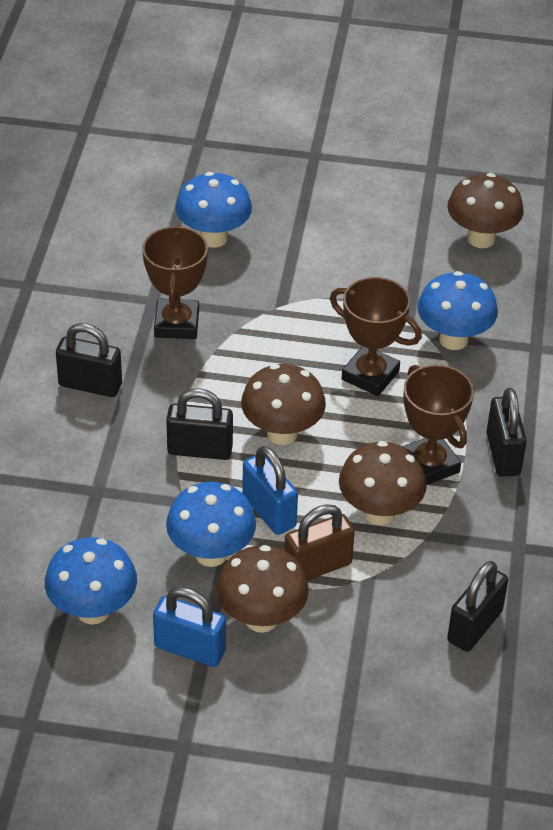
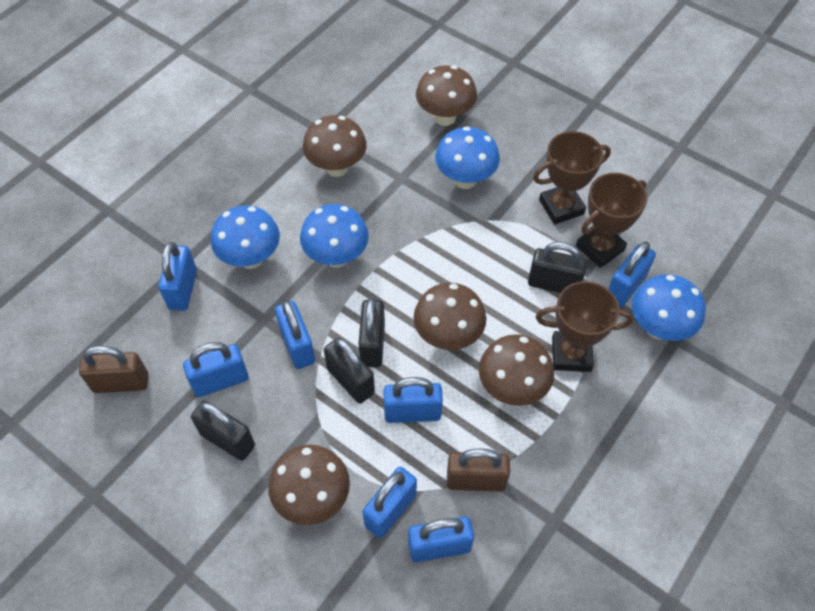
blue padlock: 2 -> 7
brown mushroom: 4 -> 5
brown padlock: 1 -> 2

